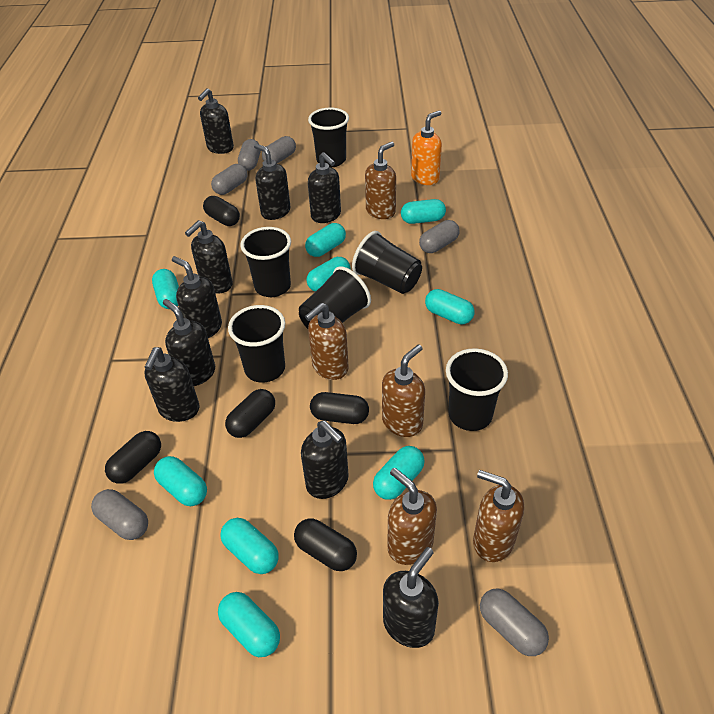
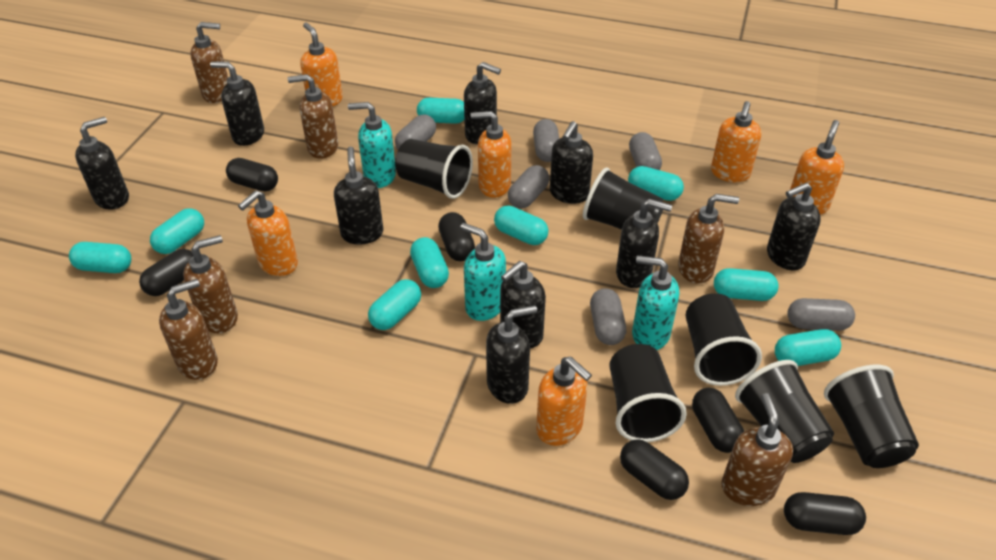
black capsule: 5 -> 6
brown soap dispenser: 5 -> 6
orange soap dispenser: 1 -> 6
turquoise soap dispenser: 0 -> 3

